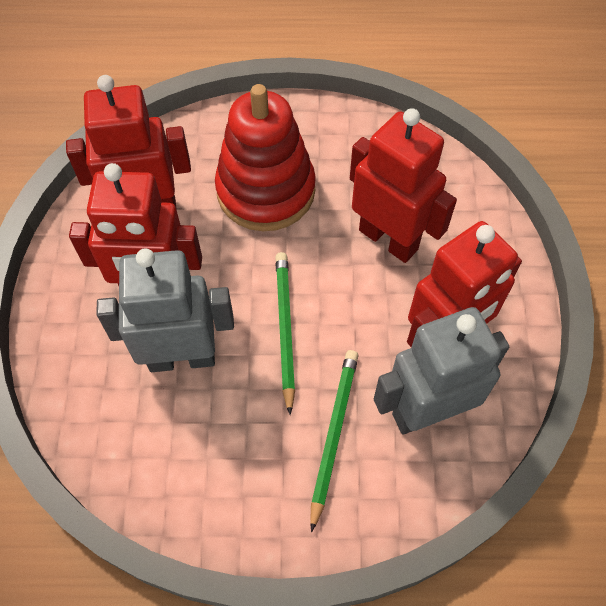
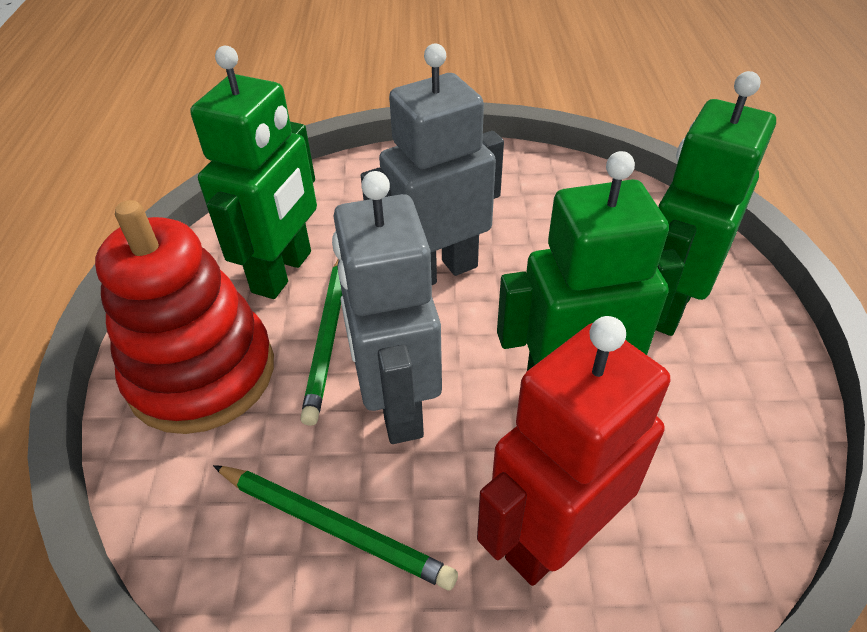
green robot: 0 -> 3
red robot: 4 -> 1

